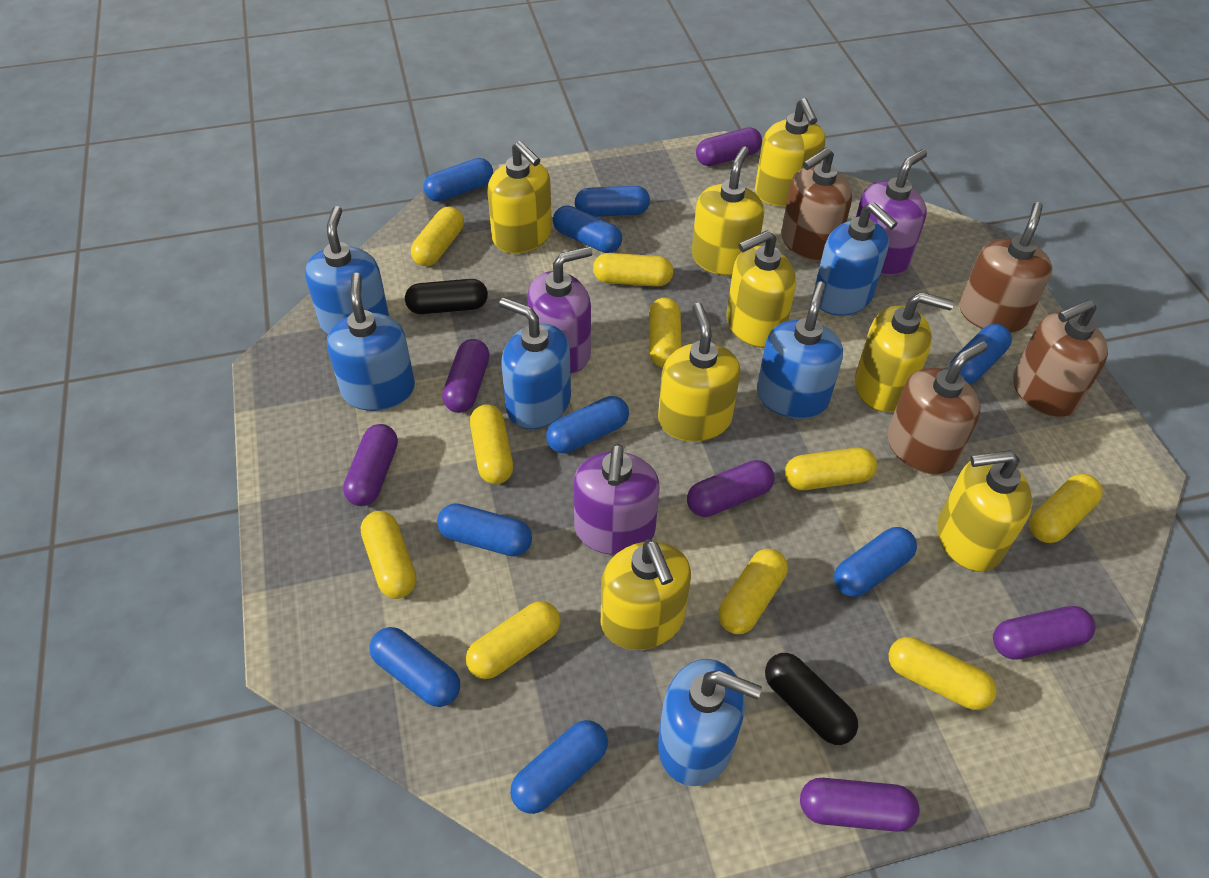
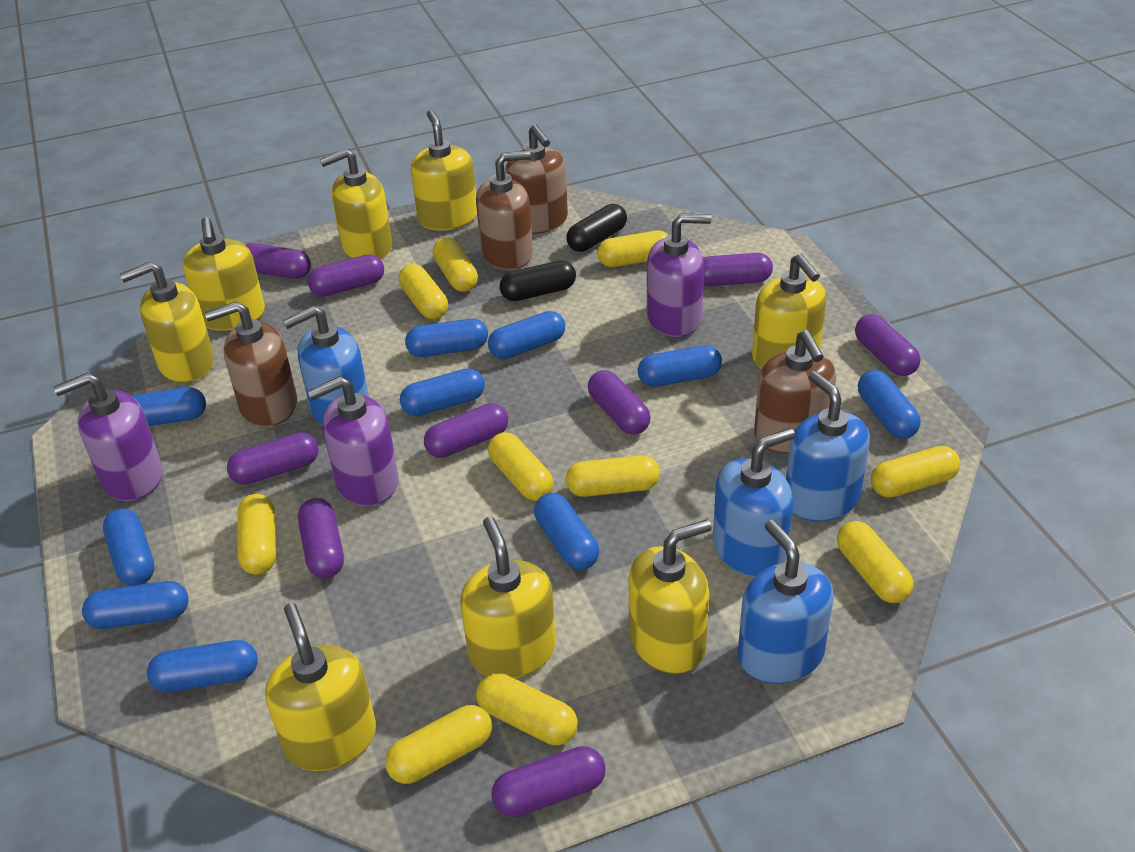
blue capsule: 9 -> 10
blue soap dispenser: 6 -> 4
purple capsule: 6 -> 9

